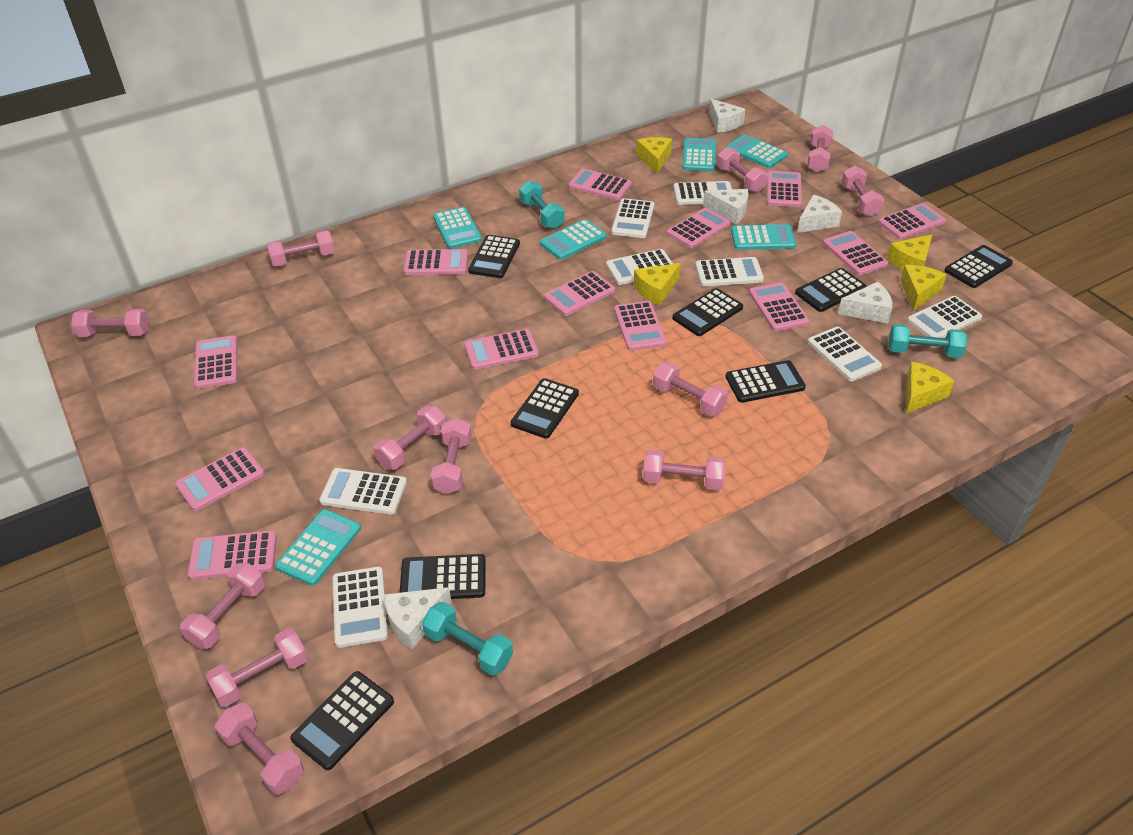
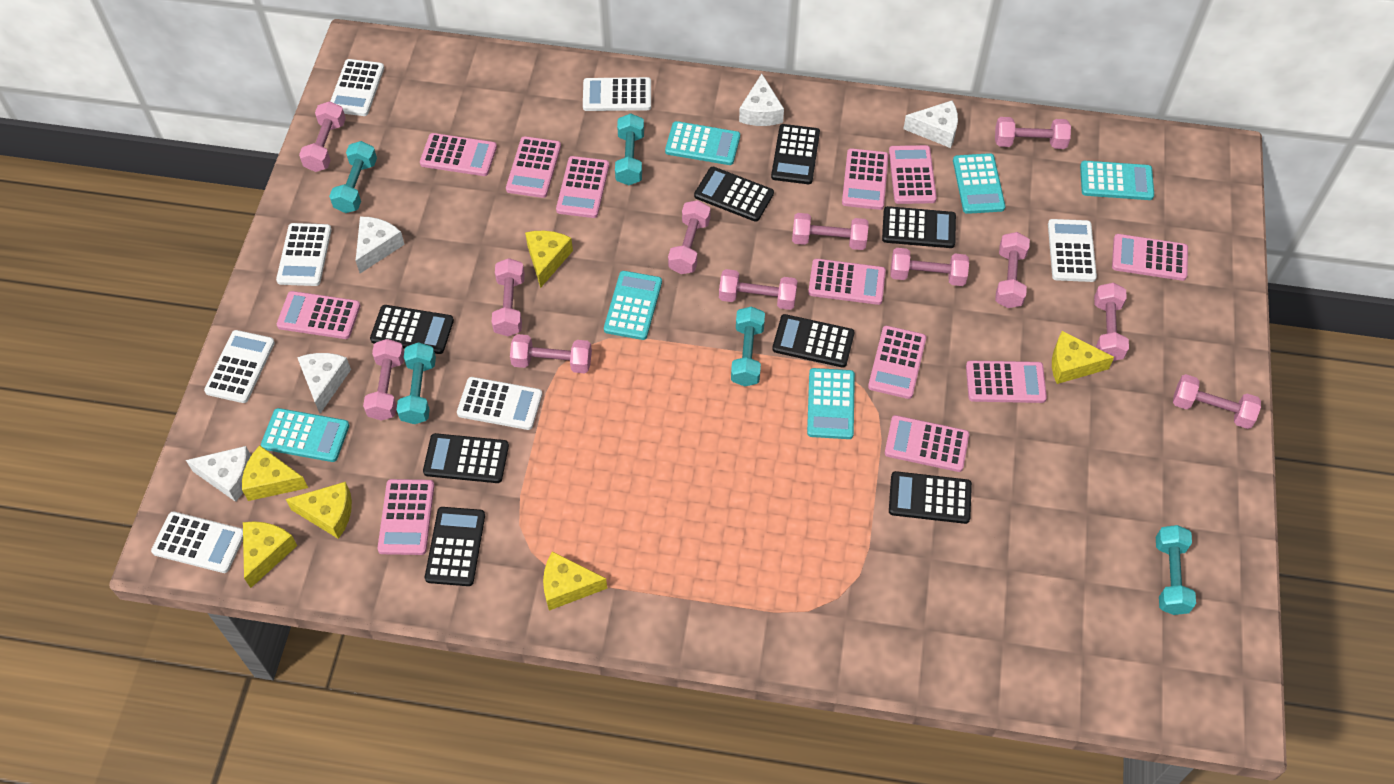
pink calculator: 13 -> 12
turquoise dumbbell: 3 -> 5
white calculator: 8 -> 7
yellow cheese: 5 -> 6

